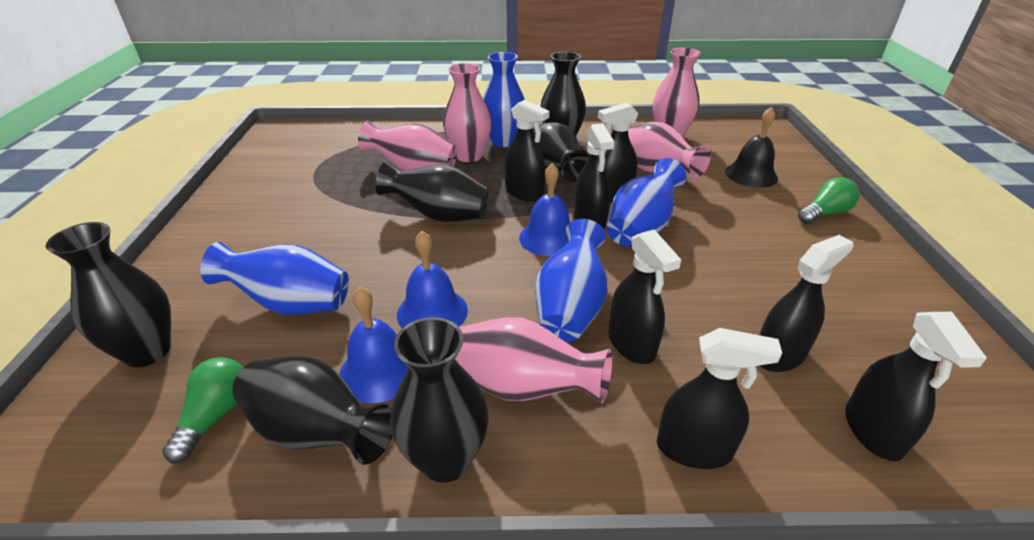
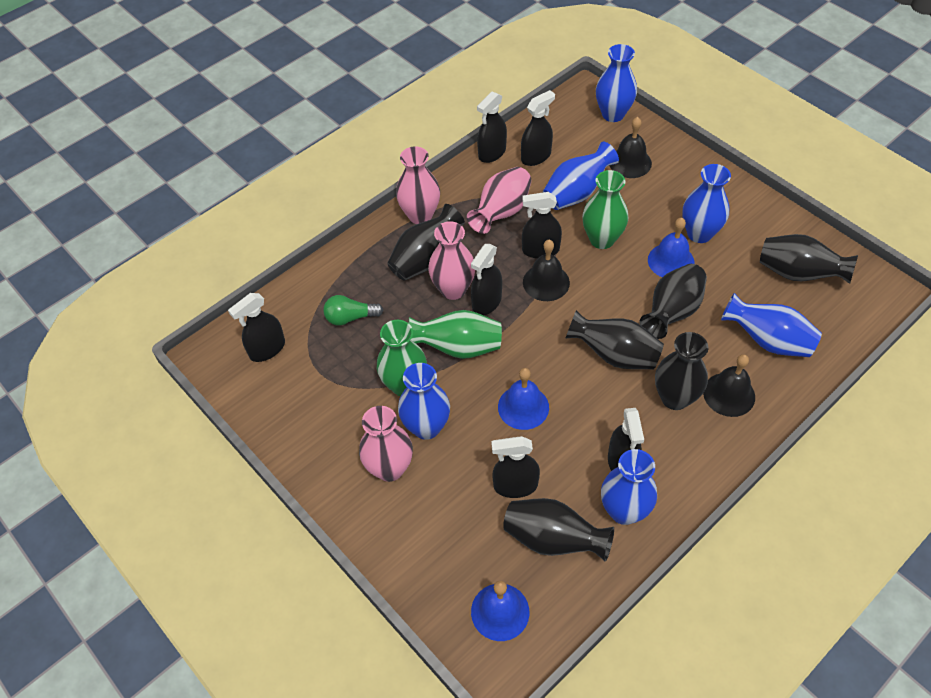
black bell: 1 -> 3
blue vase: 4 -> 6
green light bulb: 2 -> 1
green vase: 0 -> 3
pink vase: 5 -> 4

